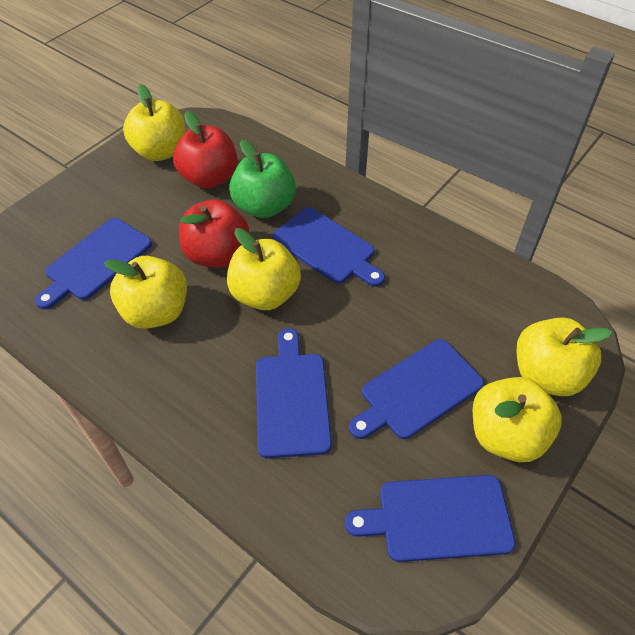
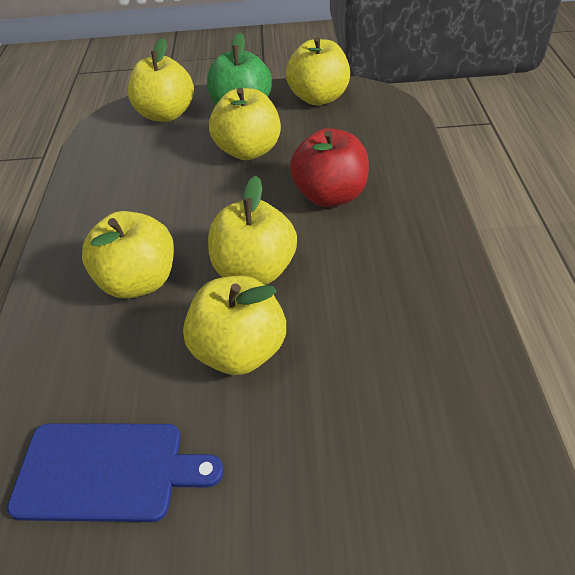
blue cutting board: 5 -> 1
red apple: 2 -> 1
yellow apple: 5 -> 6

